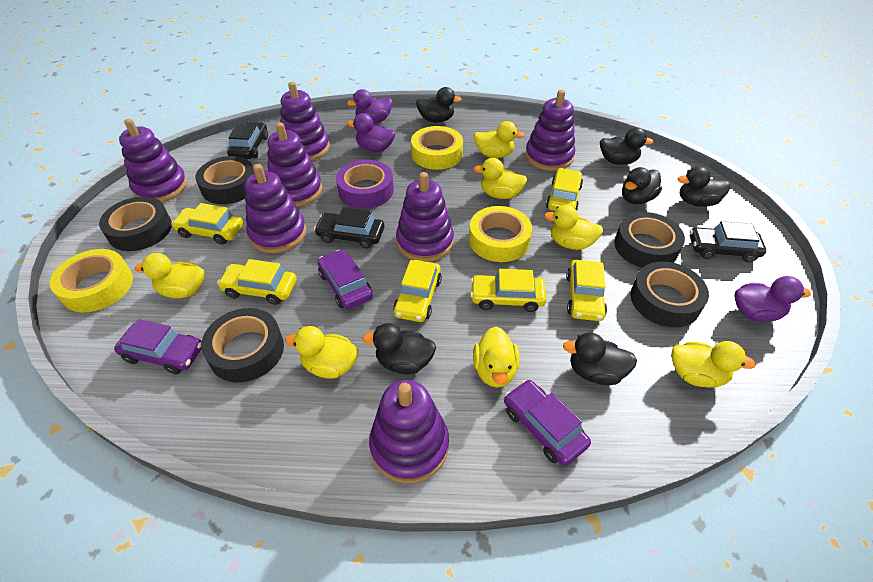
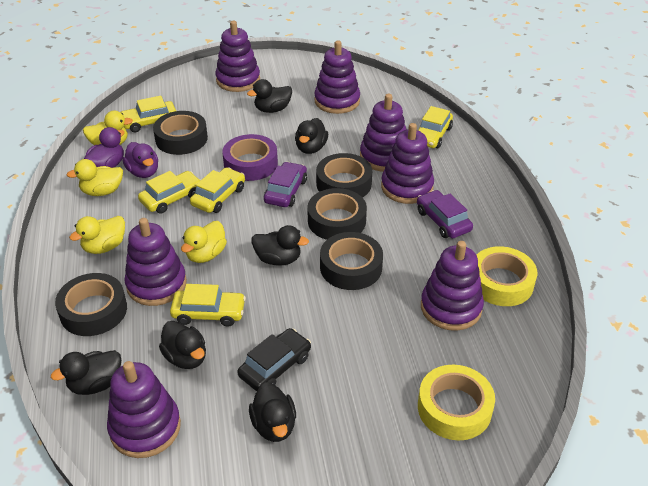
black car: 3 -> 1
purple car: 3 -> 2
purple duck: 3 -> 2
yellow car: 6 -> 5
yellow duck: 7 -> 4
yellow tape: 3 -> 2

